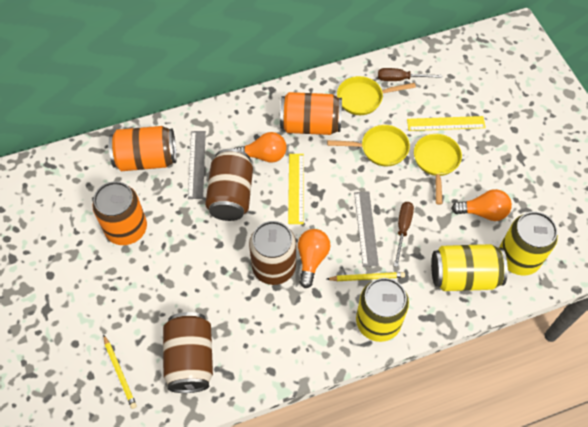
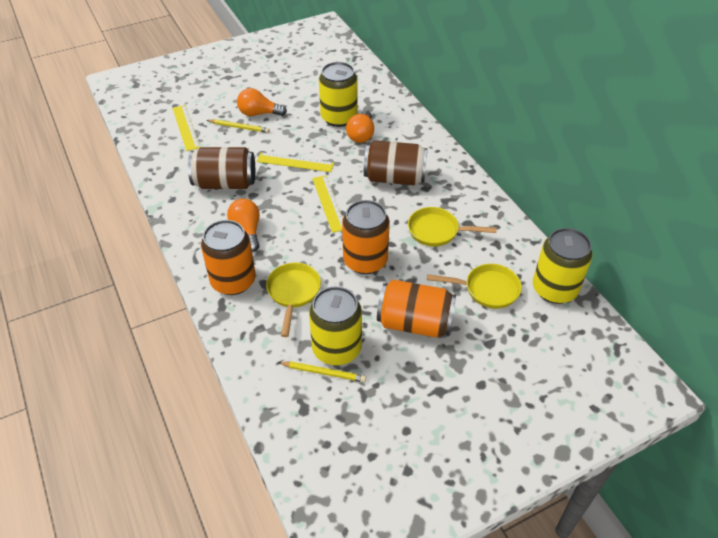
brown can: 3 -> 2
brown screwdriver: 2 -> 0
grey ruler: 2 -> 0
yellow ruler: 2 -> 3

